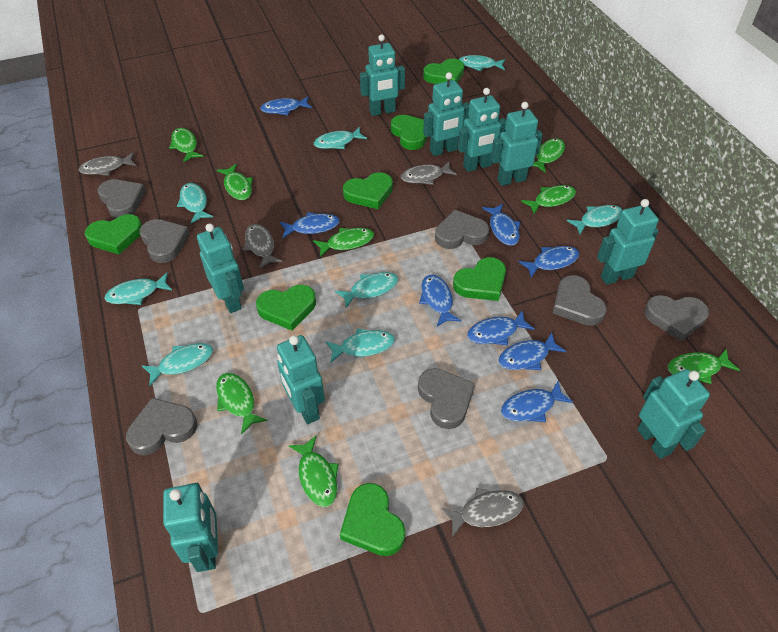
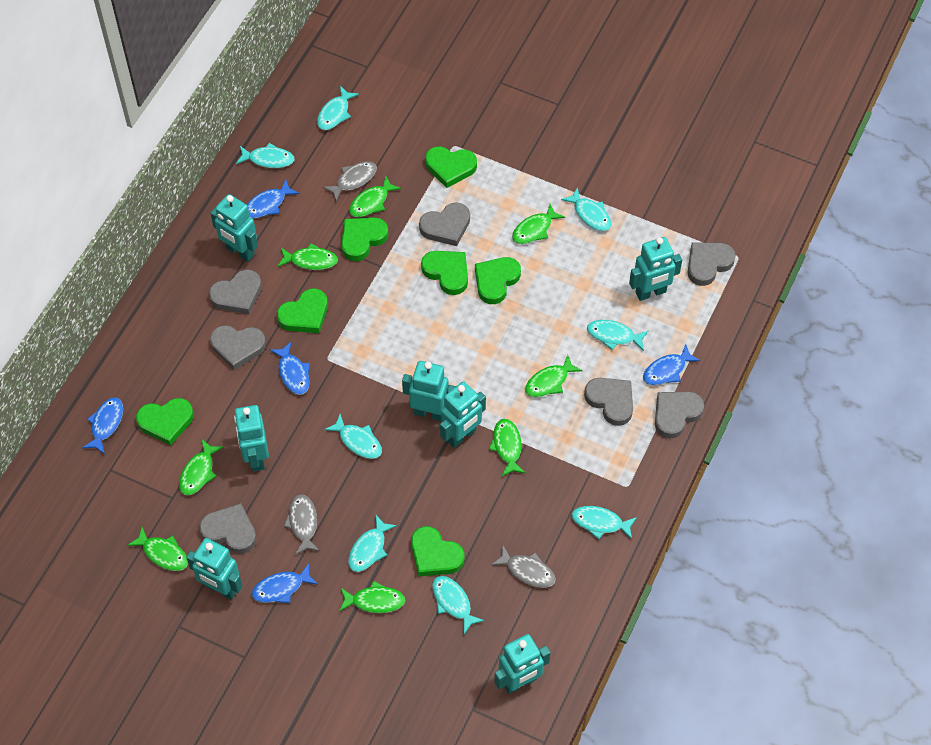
blue fish: 8 -> 5
grey fish: 4 -> 3
turquoise robot: 9 -> 7

